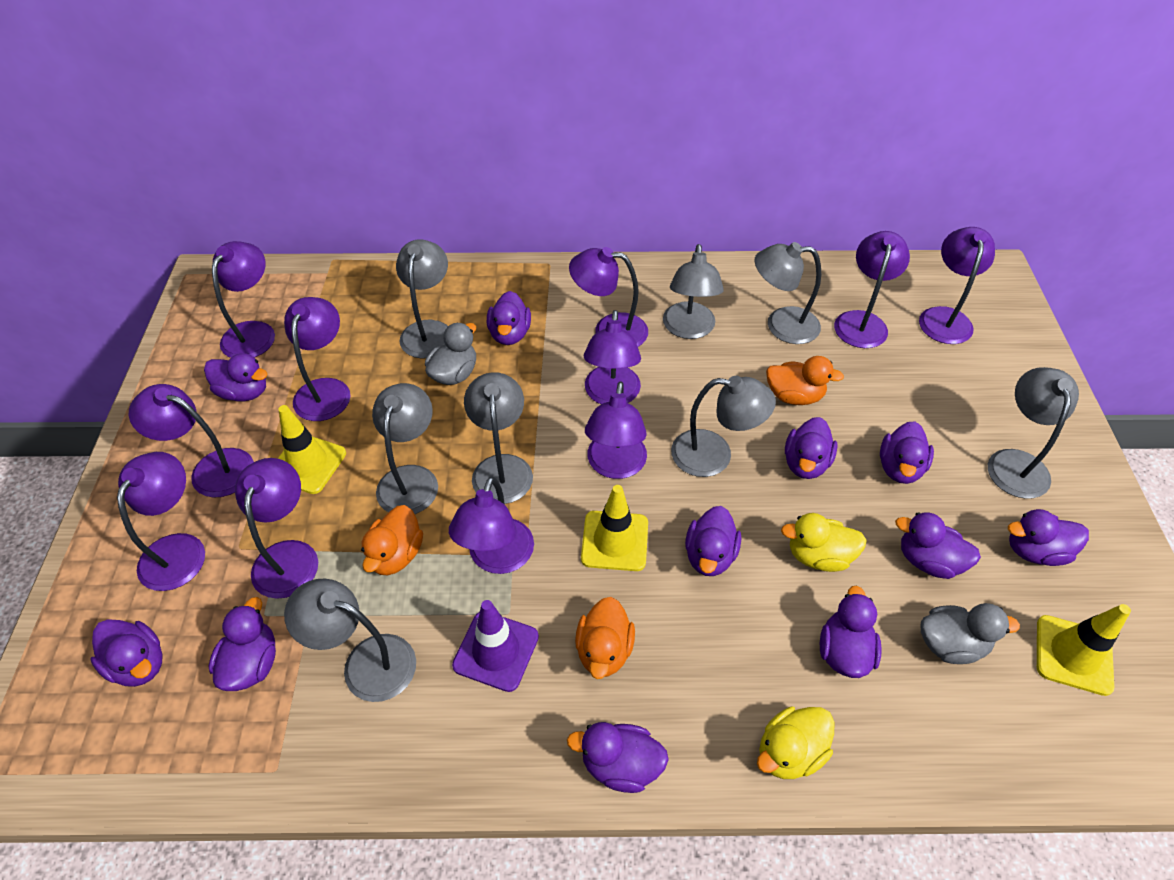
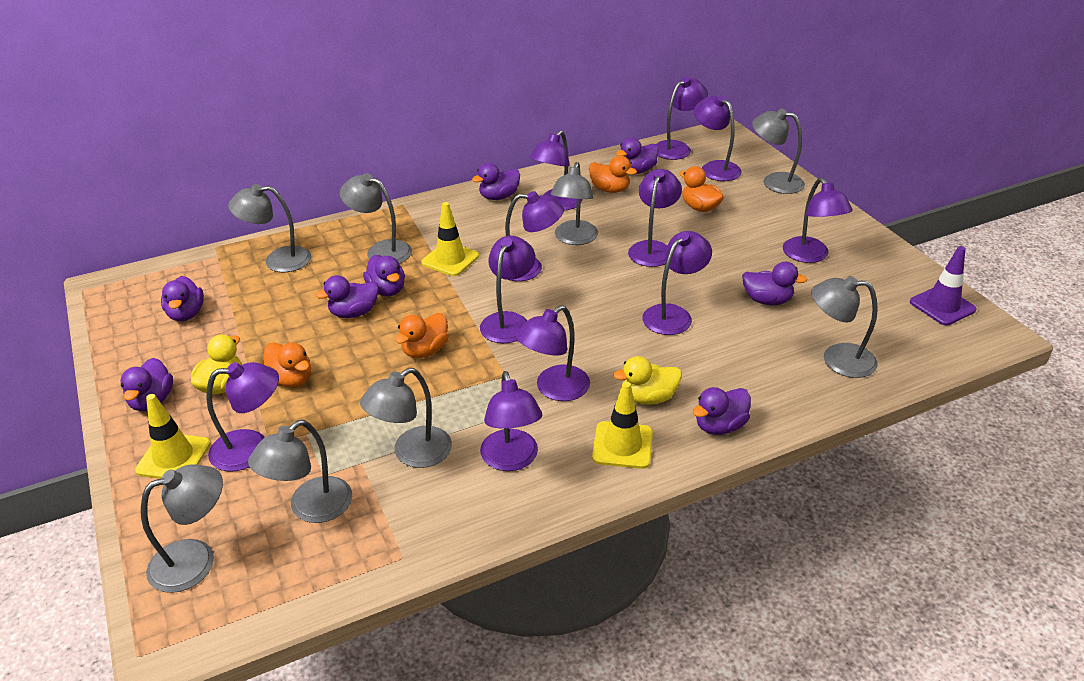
grey duck: 2 -> 0
orange duck: 3 -> 4
purple duck: 11 -> 8

